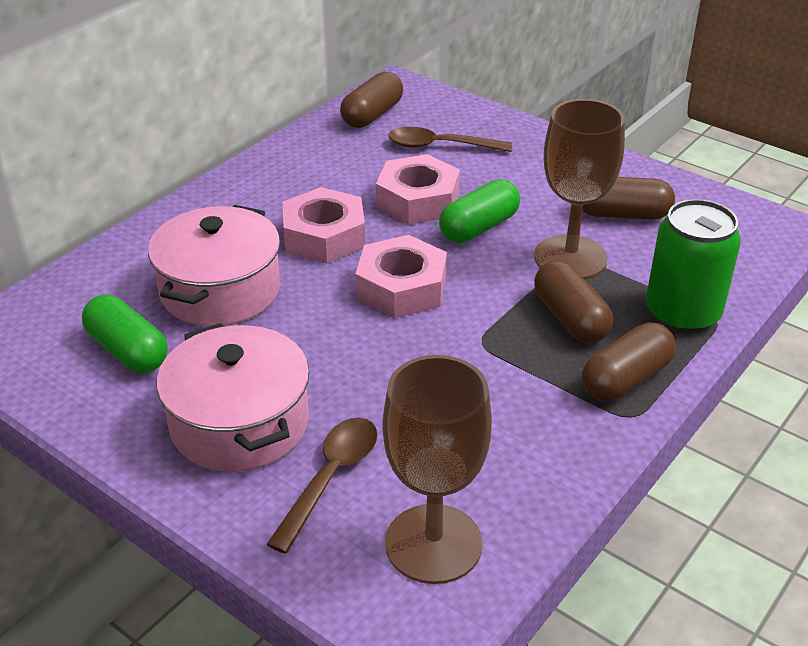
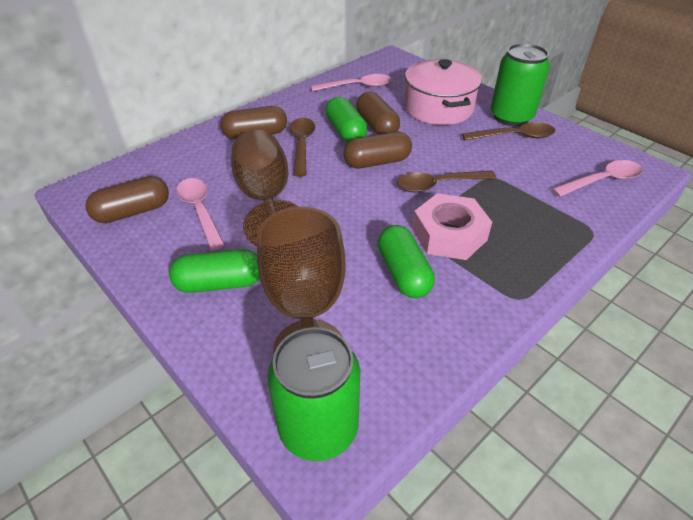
brown spoon: 2 -> 3
green can: 1 -> 2
green capsule: 2 -> 3
pink nut: 3 -> 1
pink pot: 2 -> 1
pink spoon: 0 -> 3

